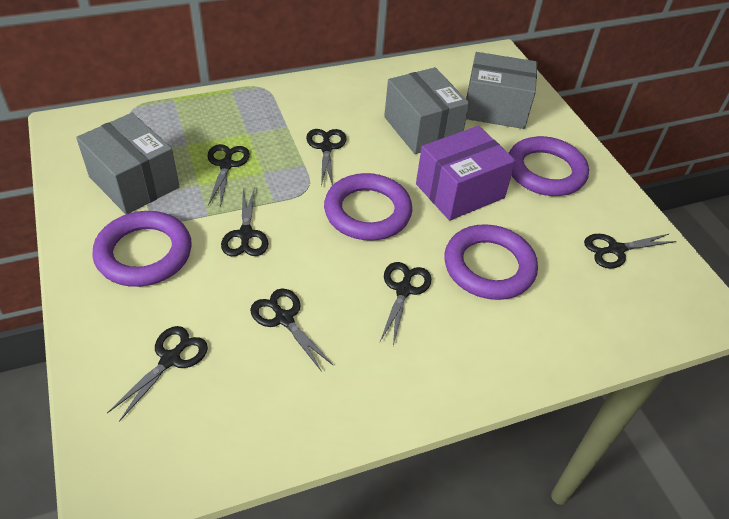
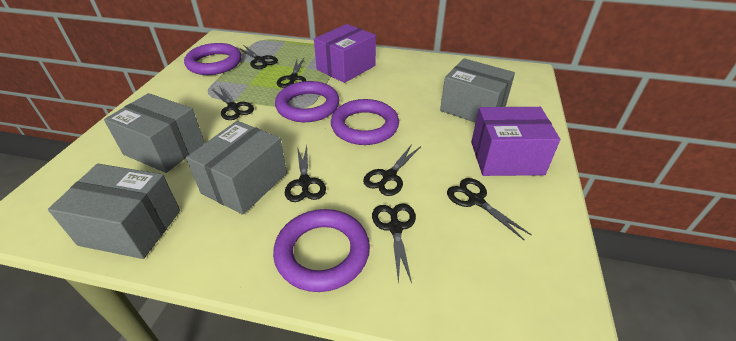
grey box: 3 -> 4
purple box: 1 -> 2

